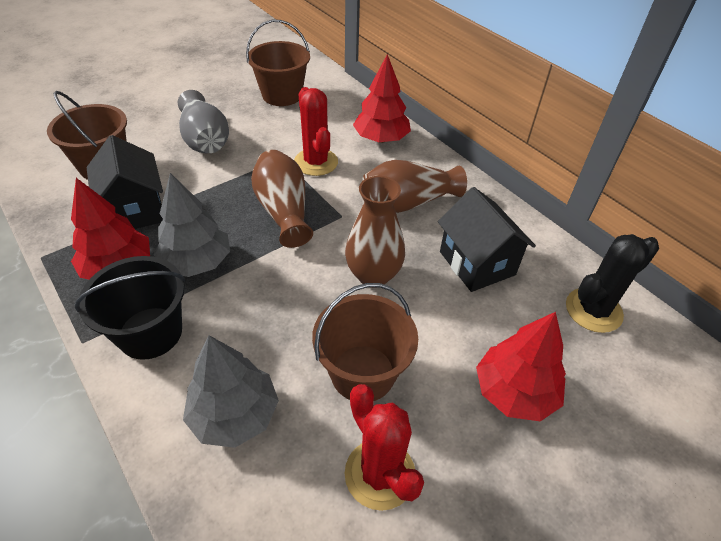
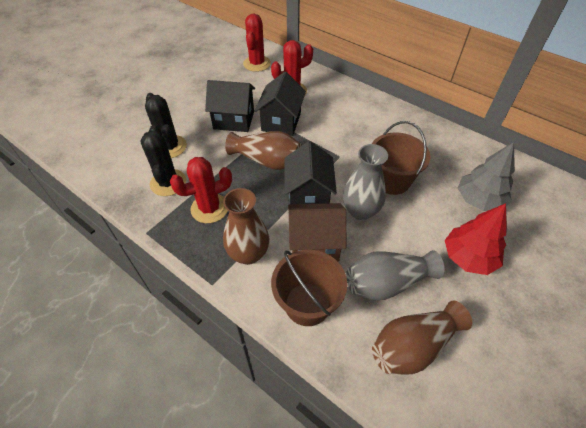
black bucket: 1 -> 0
black cactus: 1 -> 2
black house: 2 -> 3
brown bucket: 3 -> 2
brown house: 0 -> 1
grey tree: 2 -> 1
grey vase: 1 -> 2
red cactus: 2 -> 3
red tree: 3 -> 1

